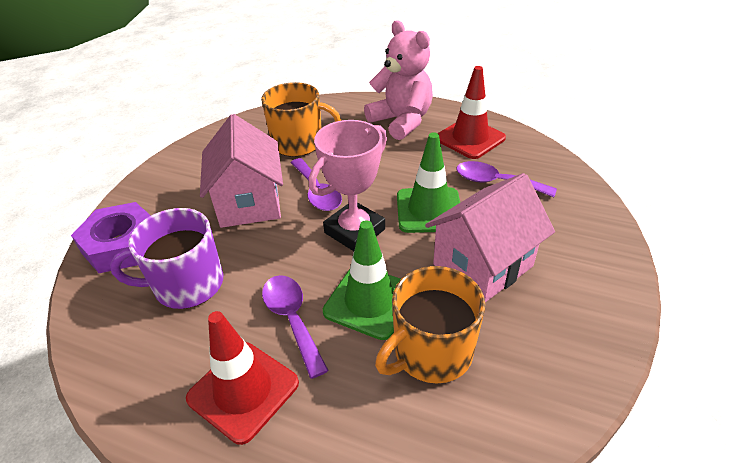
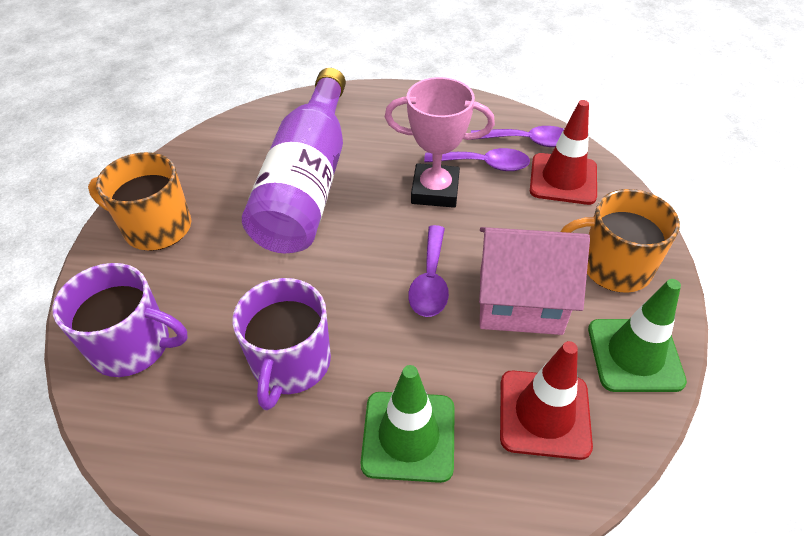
pink house: 2 -> 1
pink teddy bear: 1 -> 0
purple bottle: 0 -> 1
purple mug: 1 -> 2
purple nut: 1 -> 0

